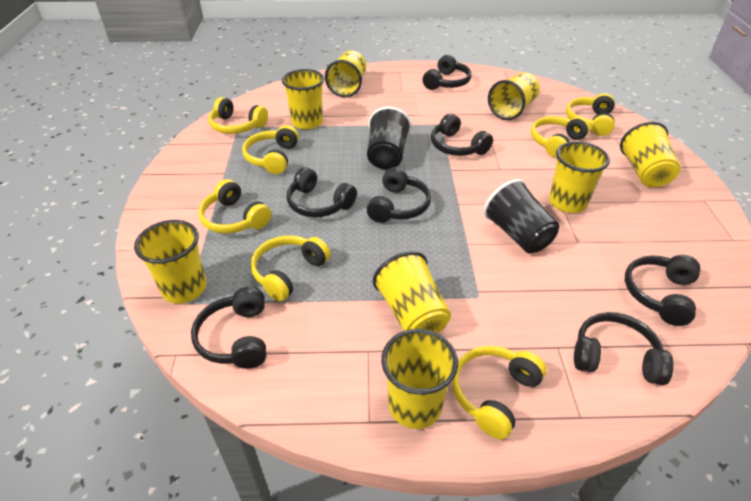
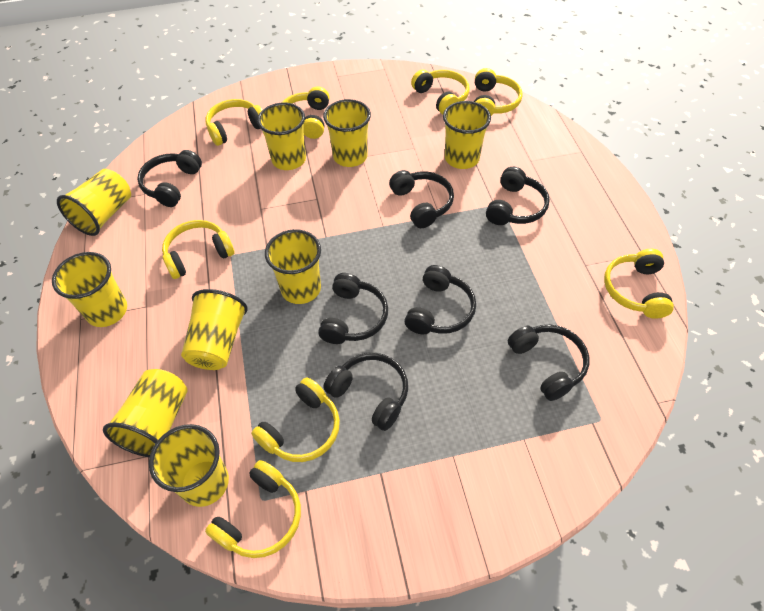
black cup: 2 -> 0
yellow cup: 8 -> 9
yellow headphones: 7 -> 8

